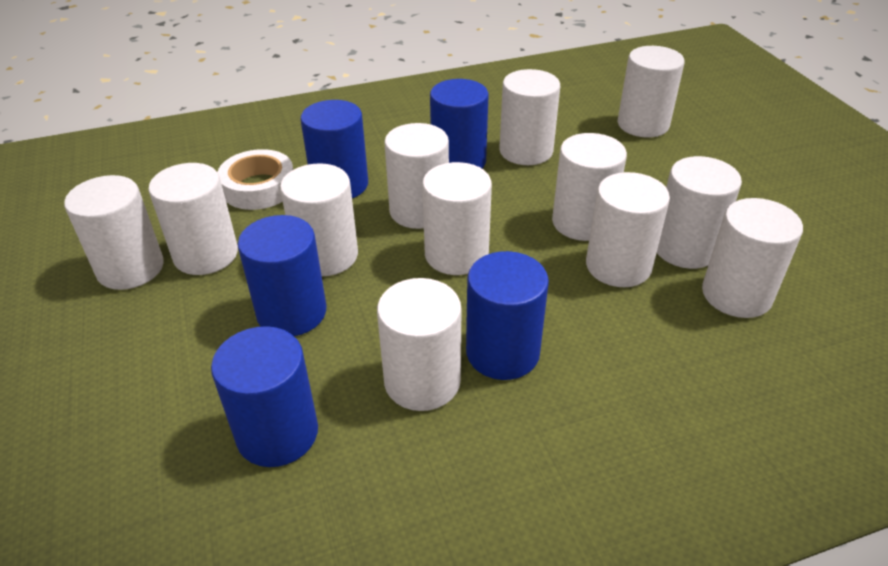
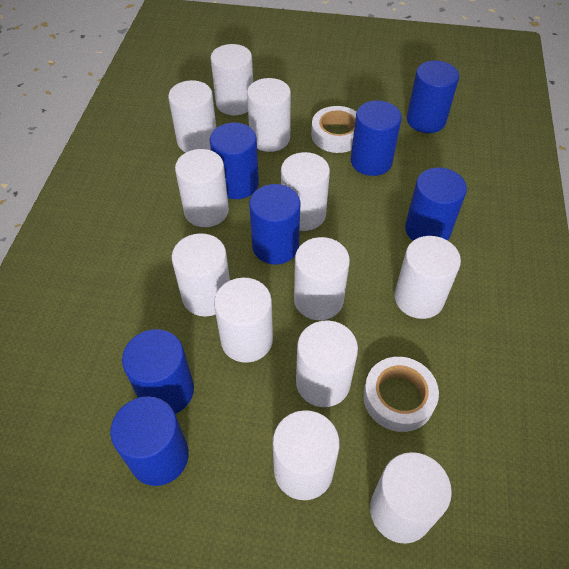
blue cylinder: 5 -> 7
white tape: 1 -> 2

